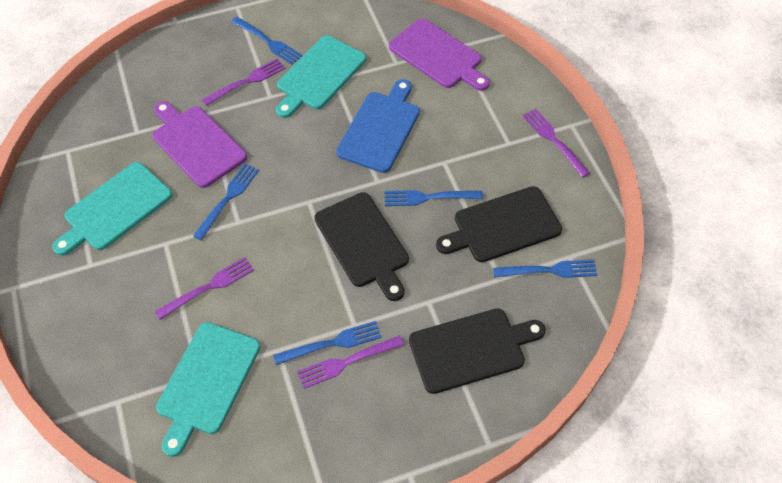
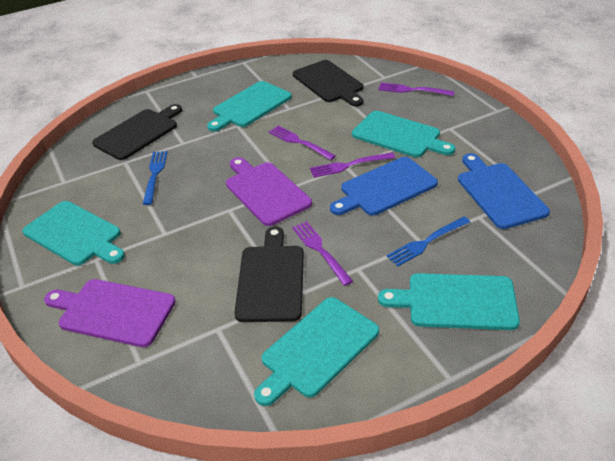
blue cutting board: 1 -> 2
blue fork: 5 -> 2
turquoise cutting board: 3 -> 5

